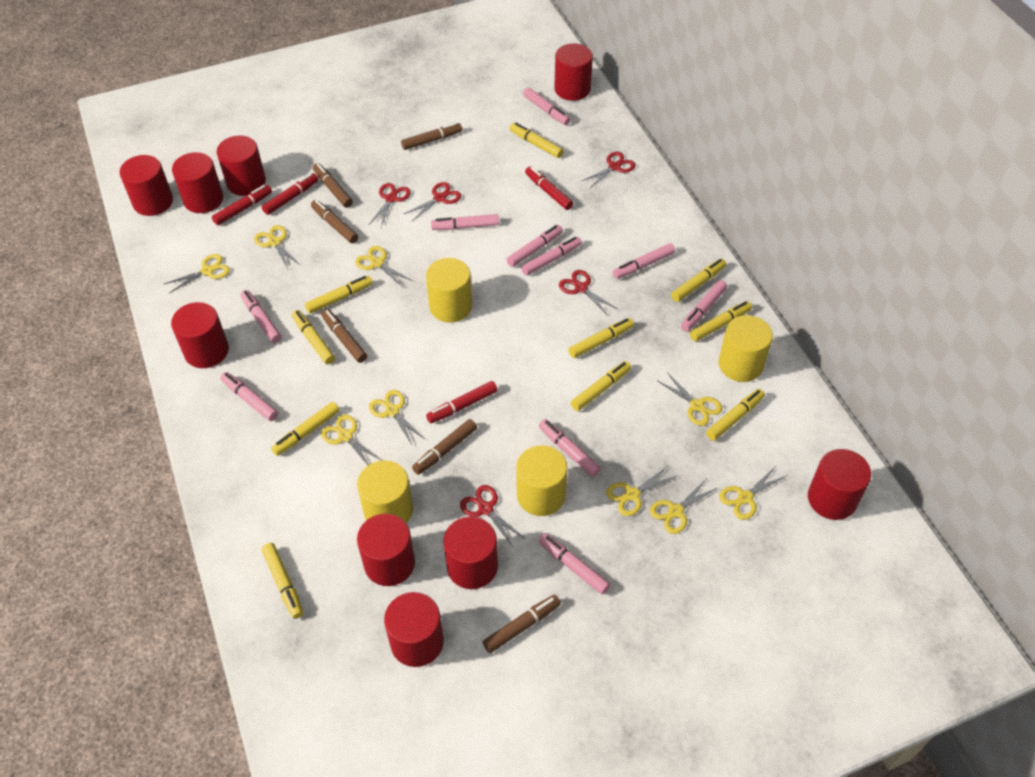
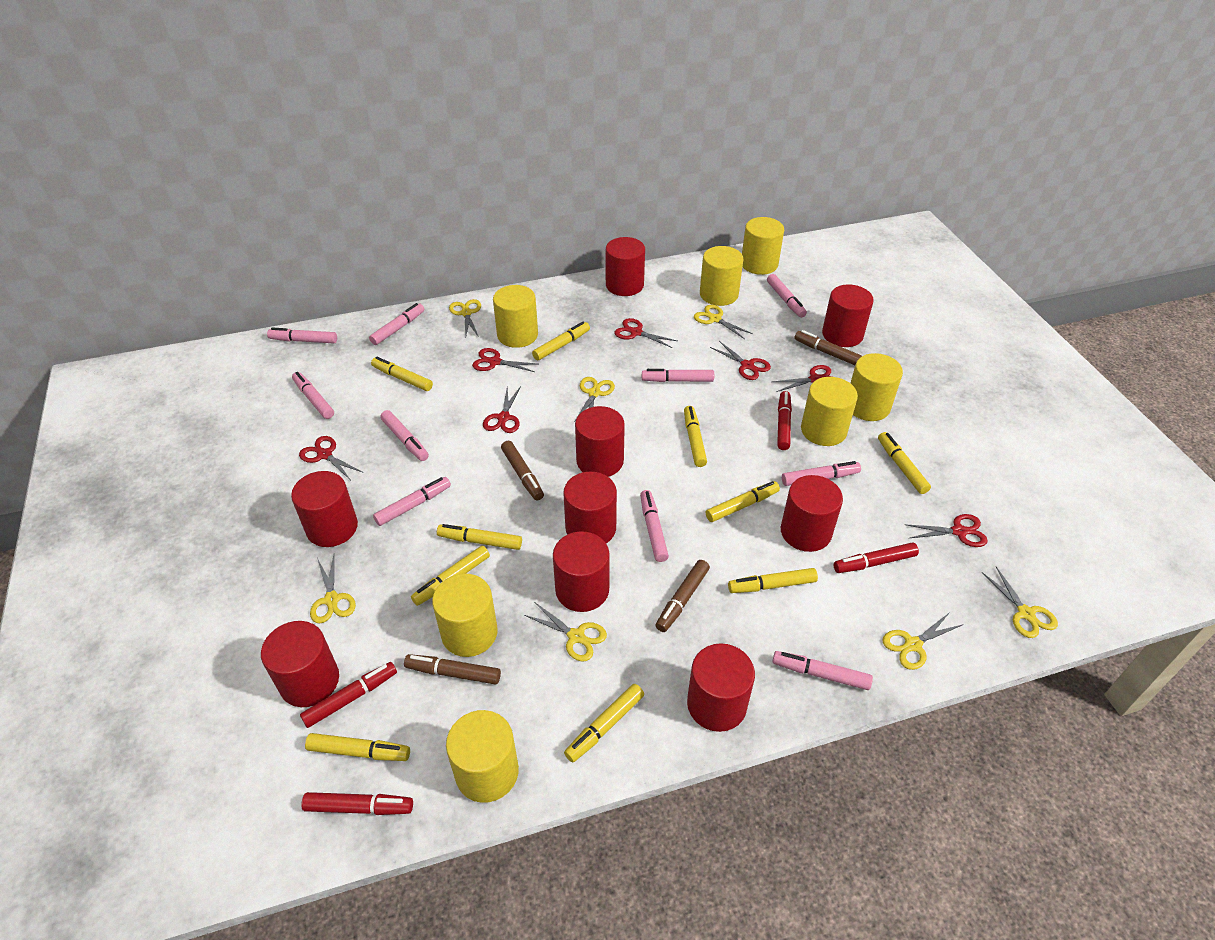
brown marker: 6 -> 4
red scissors: 5 -> 7
yellow cylinder: 4 -> 7
yellow scissors: 9 -> 7

